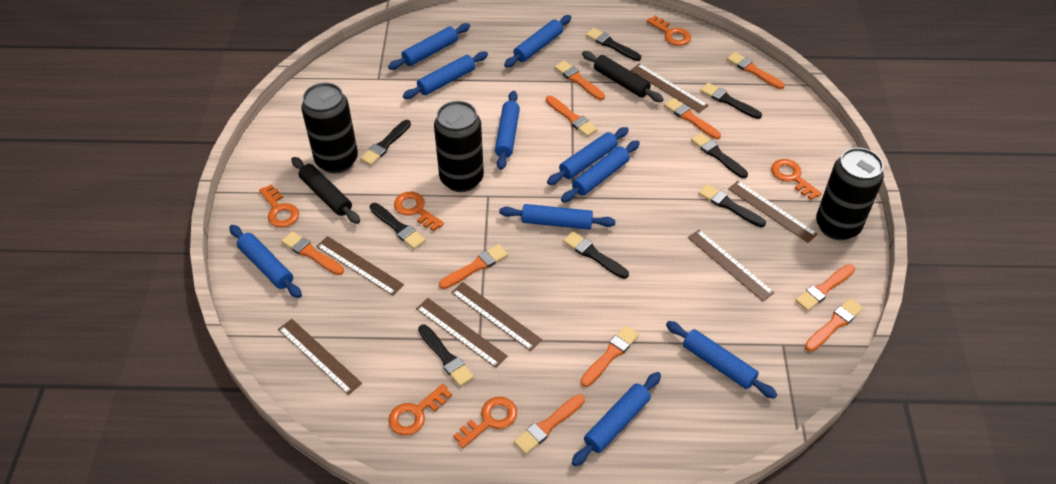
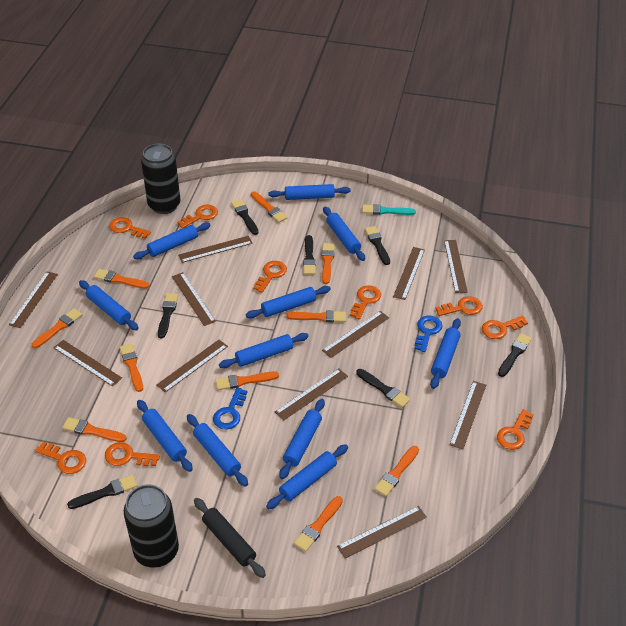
black brush: 8 -> 7
black can: 3 -> 2
black rolling pin: 2 -> 1
blue key: 0 -> 2
blue rolling pin: 10 -> 11
brown ruler: 7 -> 11
orange key: 6 -> 9
turquoise brush: 0 -> 1

